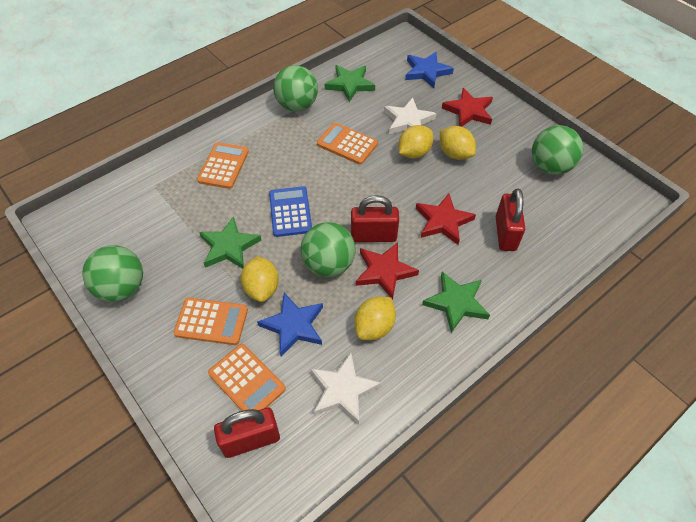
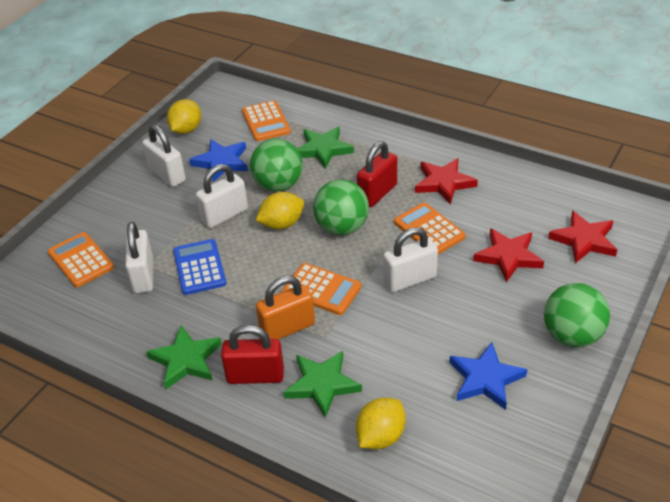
green ball: 4 -> 3
orange padlock: 0 -> 1
red padlock: 3 -> 2
white padlock: 0 -> 4
white star: 2 -> 0
yellow lemon: 4 -> 3

